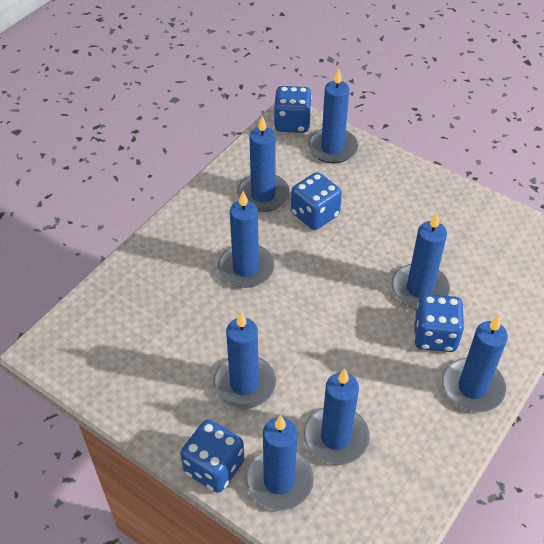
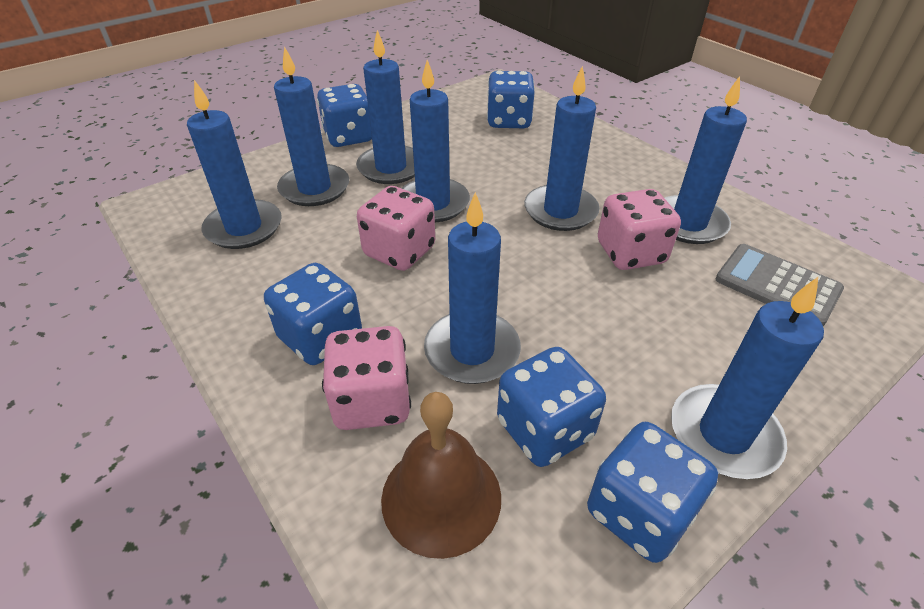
blue dice: 4 -> 5
brown bell: 0 -> 1
grey calculator: 0 -> 1
pink dice: 0 -> 3

